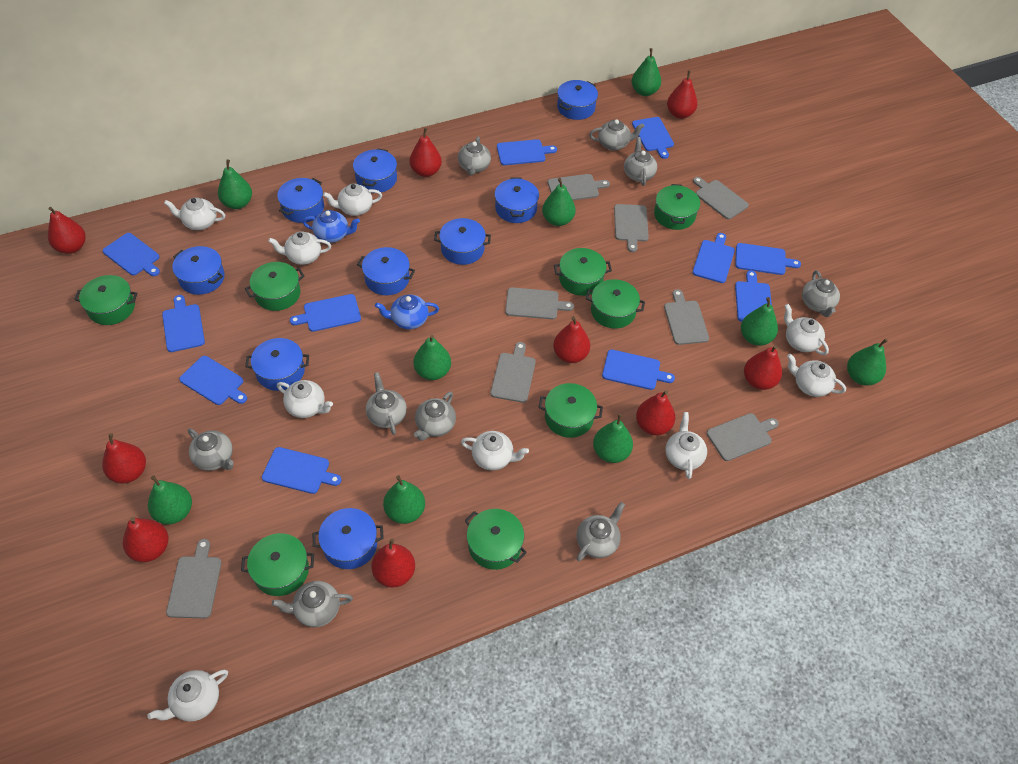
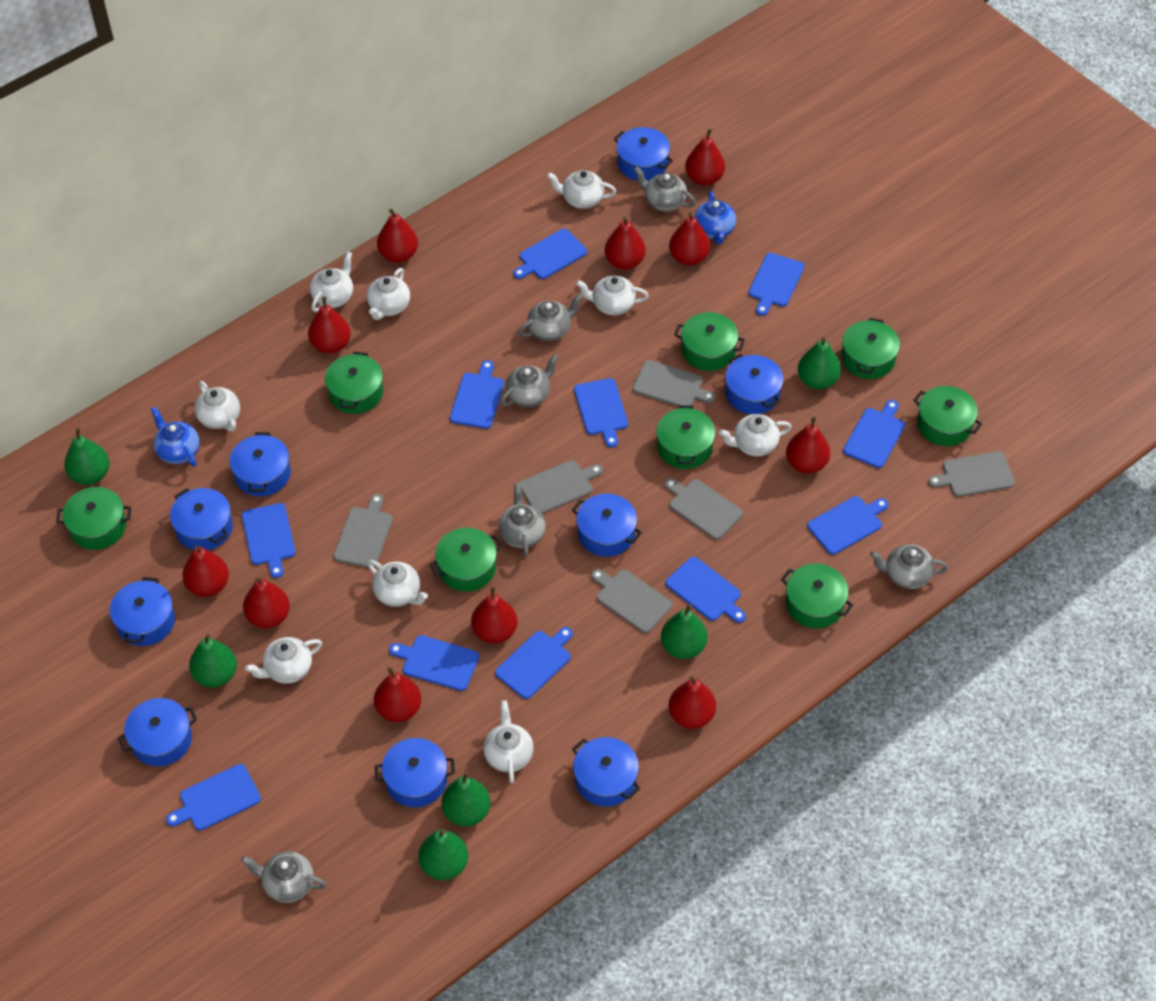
green pear: 9 -> 6
grey cutting board: 8 -> 6
grey teapot: 9 -> 6
red pear: 9 -> 11

